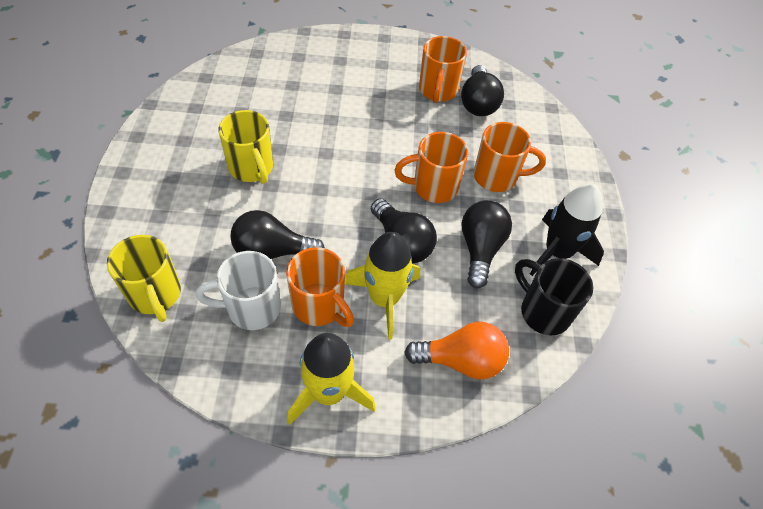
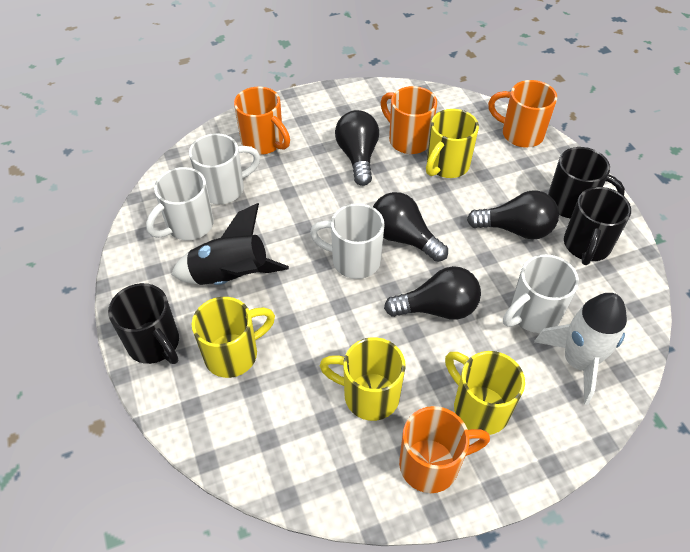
black mug: 1 -> 3
orange light bulb: 1 -> 0
white mug: 1 -> 4
white rocket: 0 -> 1
yellow mug: 2 -> 4
yellow rocket: 2 -> 0

